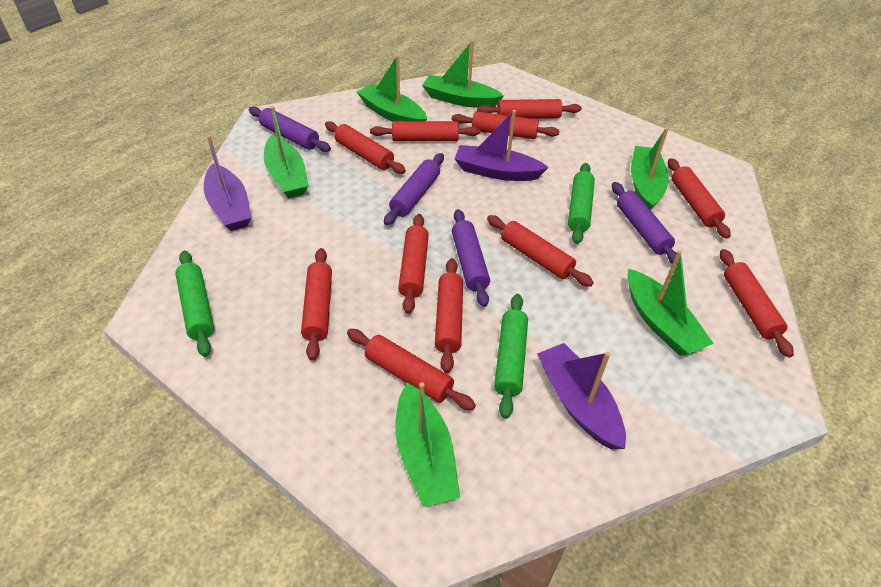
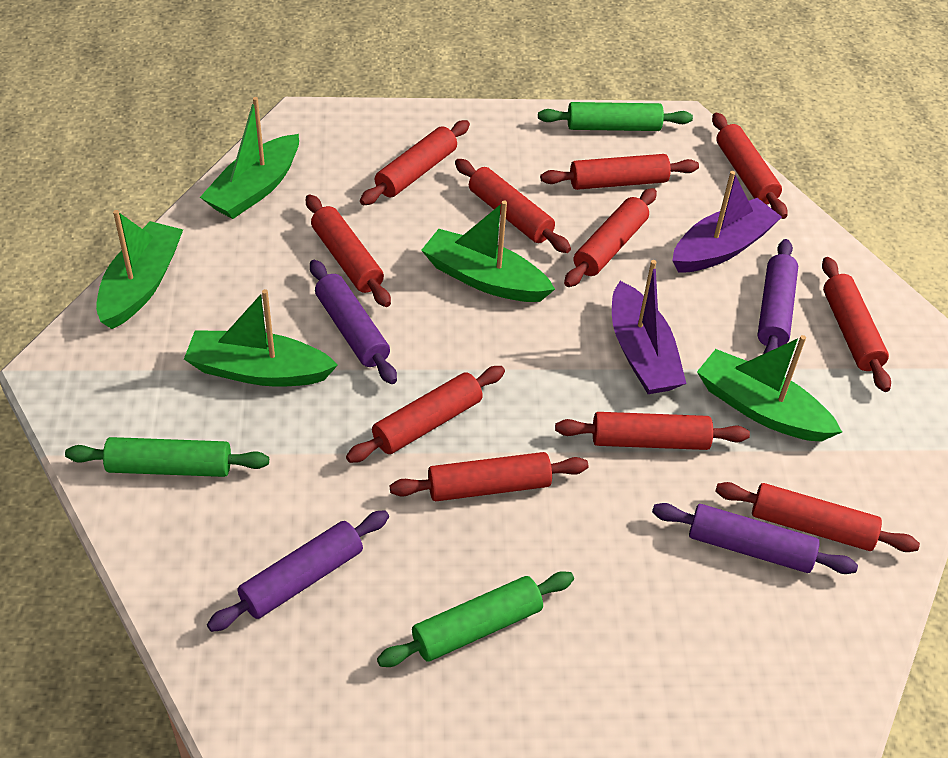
green boat: 6 -> 5
purple boat: 3 -> 2

